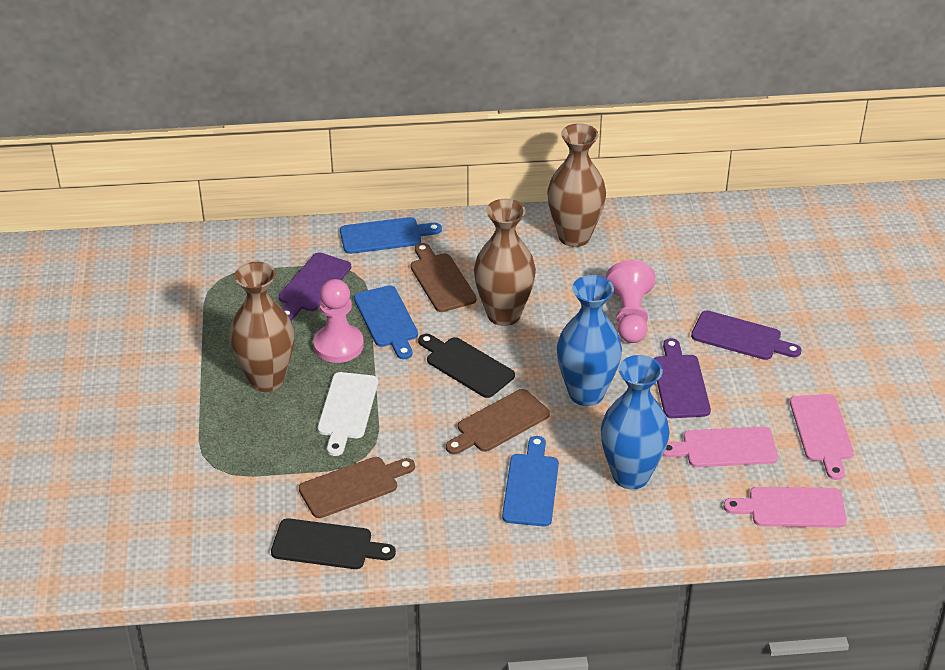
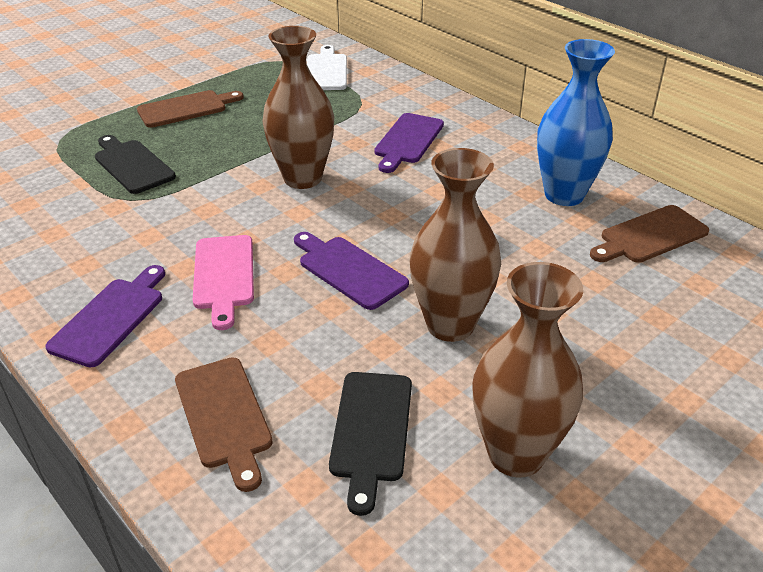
blue cutting board: 3 -> 0
blue vase: 2 -> 1
pink cutting board: 3 -> 1
pink pawn: 2 -> 0

